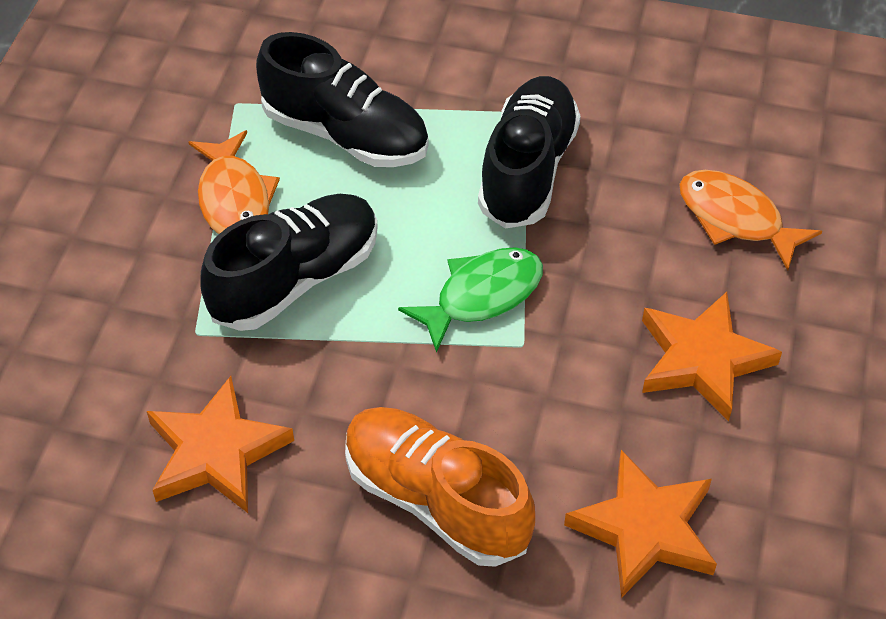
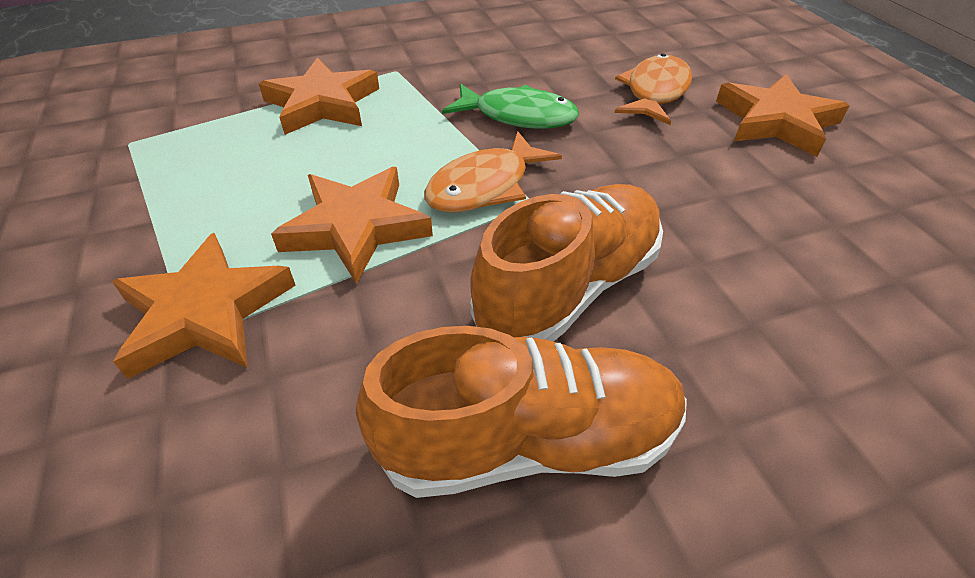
black shoe: 3 -> 0
orange shoe: 1 -> 2
orange star: 3 -> 4

